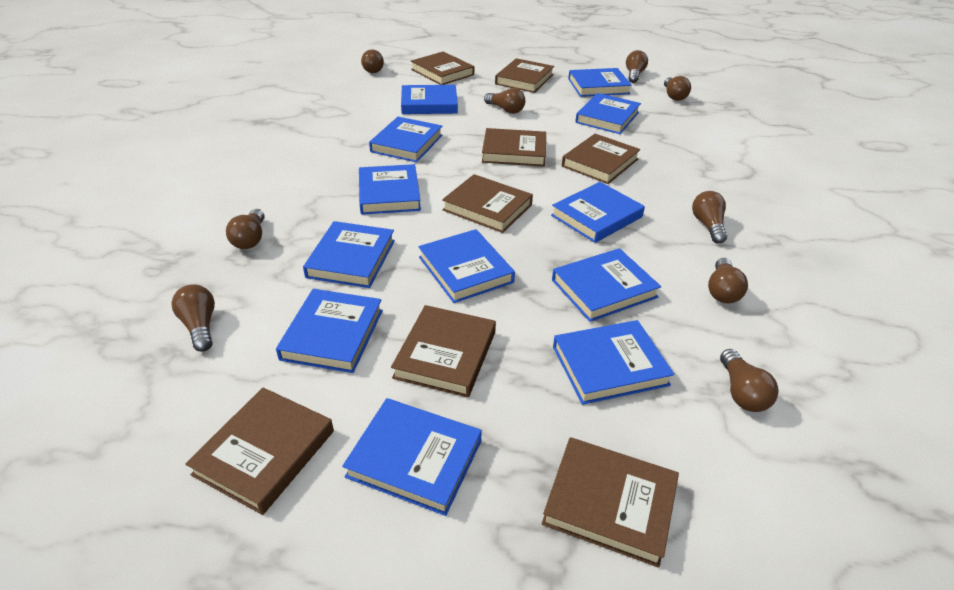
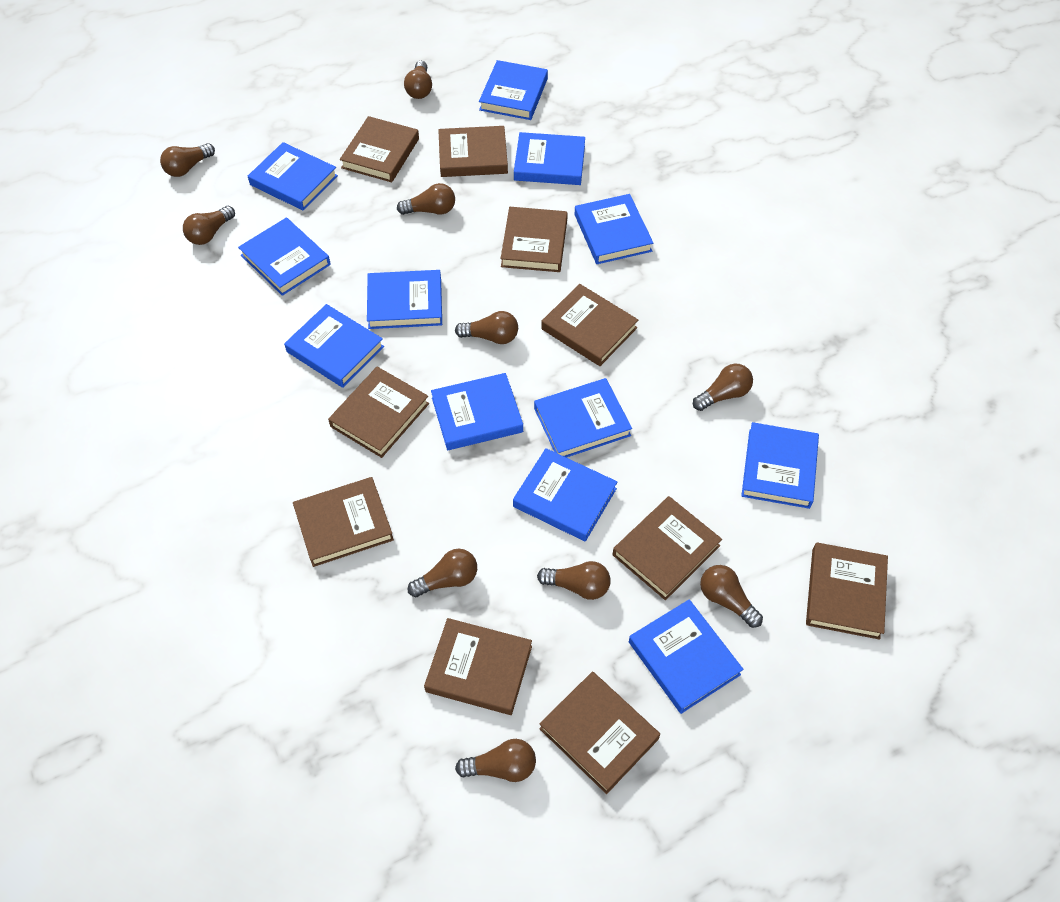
brown book: 8 -> 10
brown light bulb: 9 -> 10

